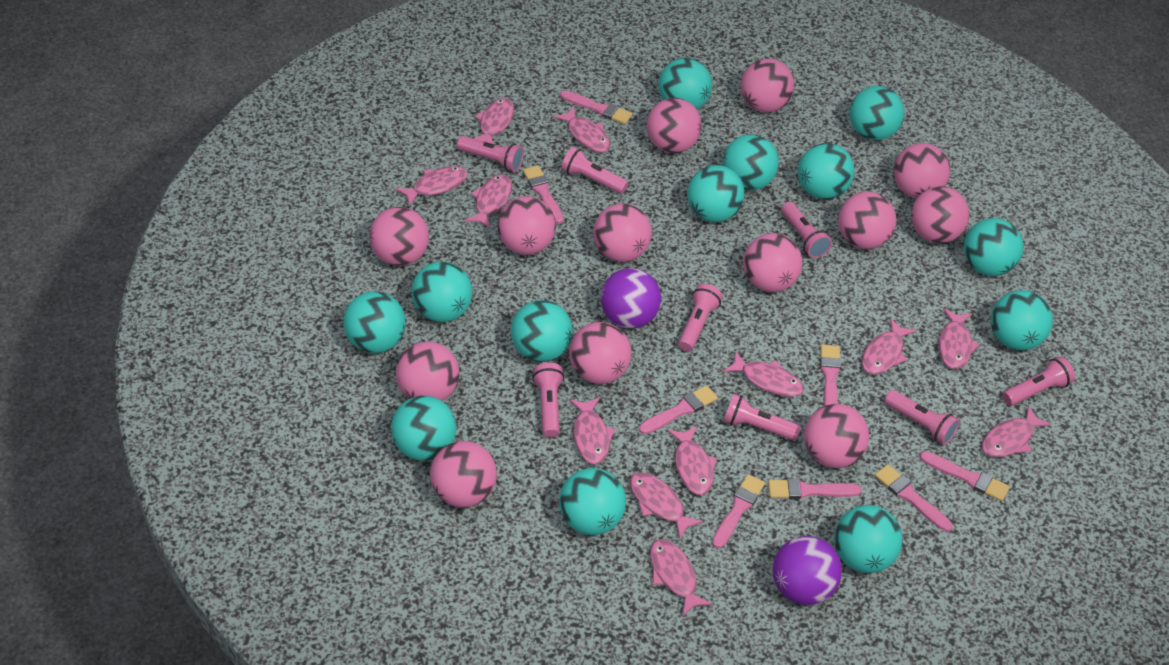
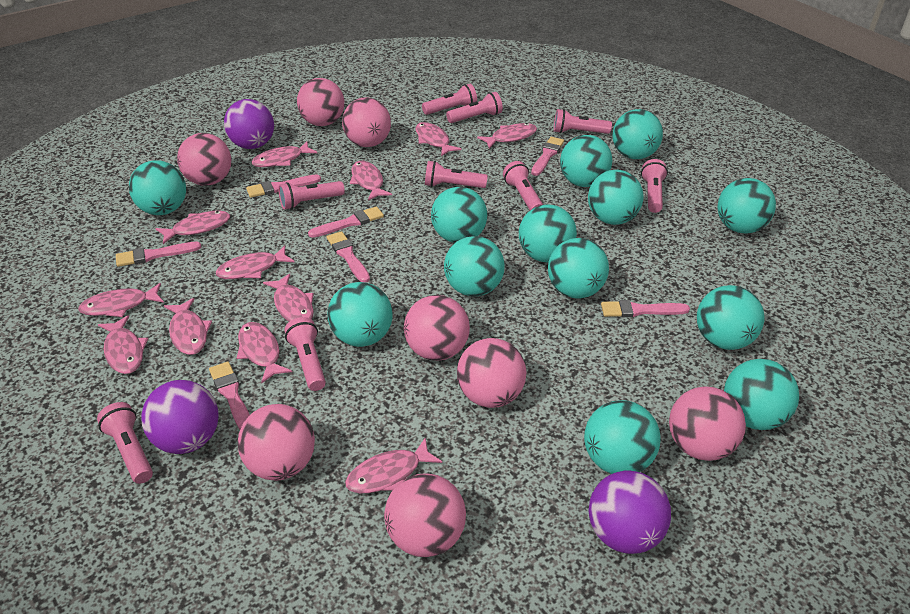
pink ball: 13 -> 8
pink brush: 8 -> 7
pink flashlight: 8 -> 9
purple ball: 2 -> 3

